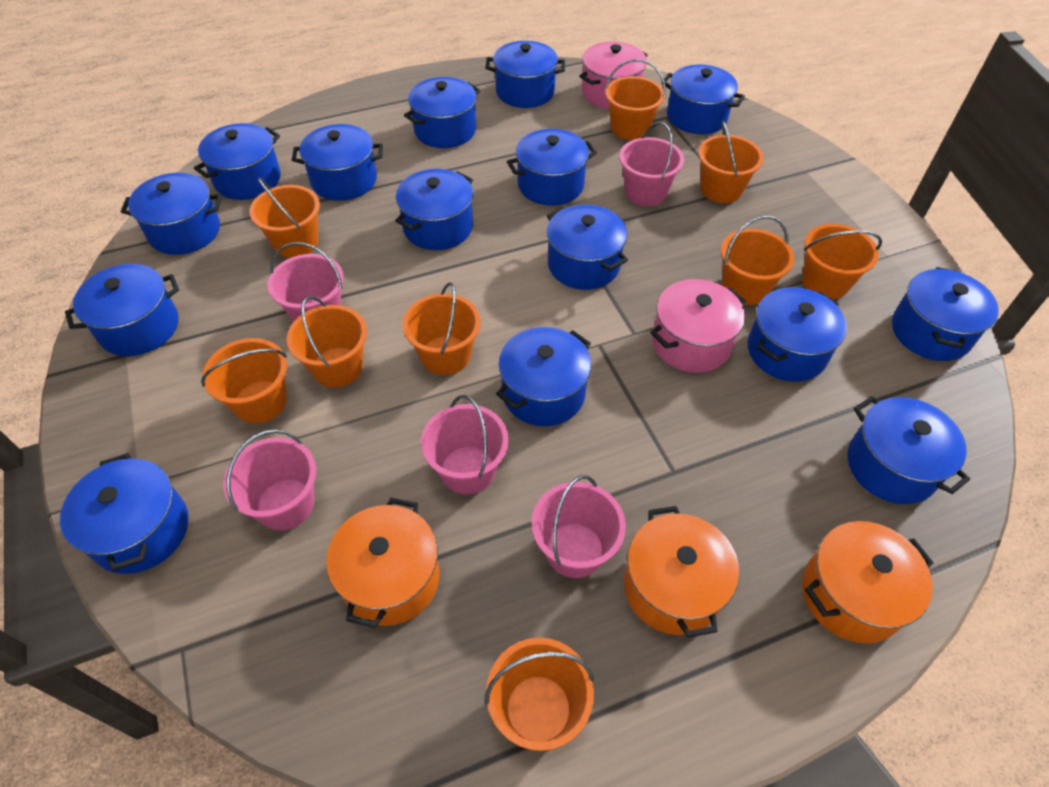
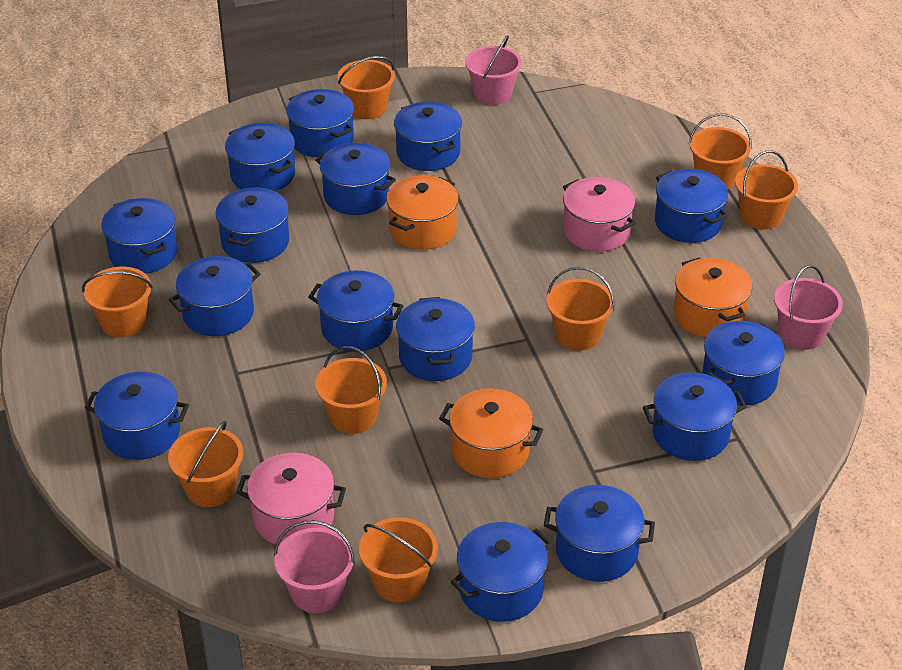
orange bucket: 9 -> 8
pink bucket: 5 -> 3

